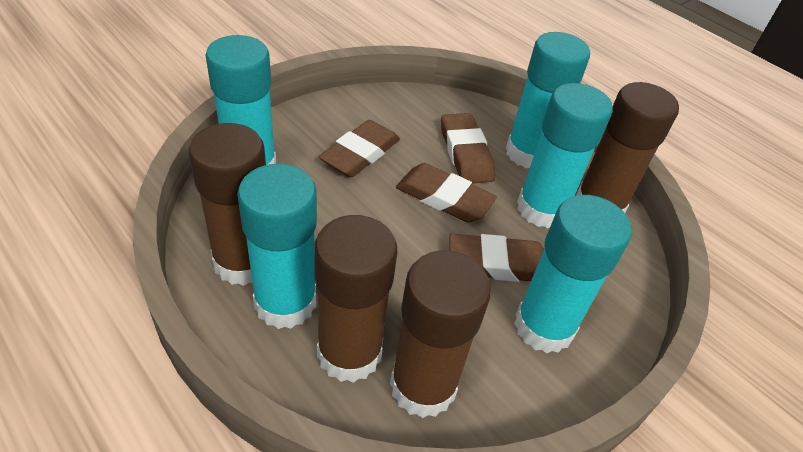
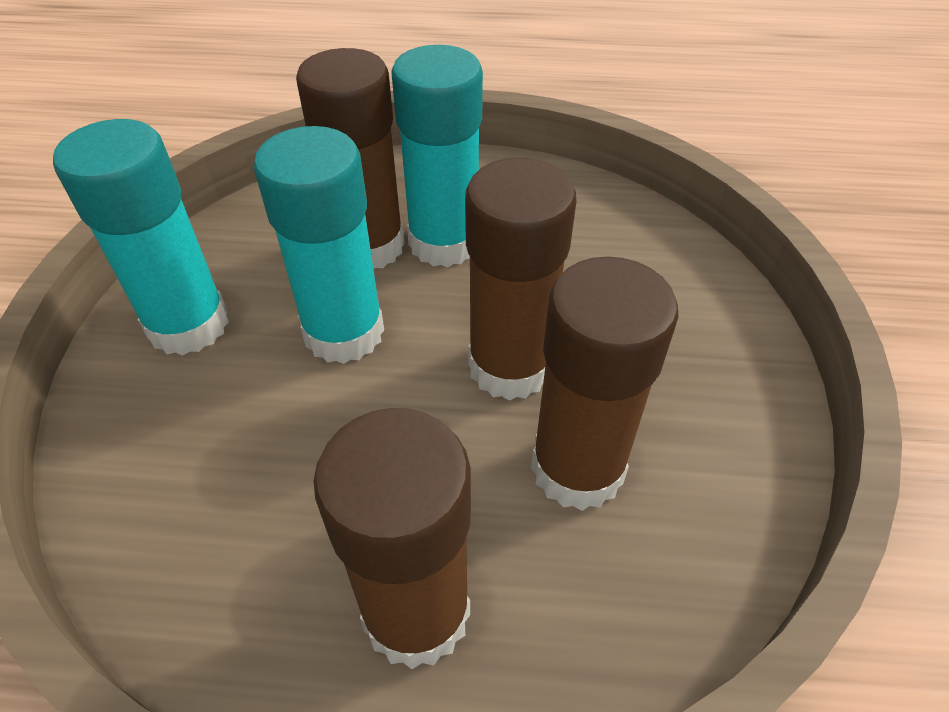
brown eraser: 4 -> 0
turquoise glue stick: 5 -> 3

